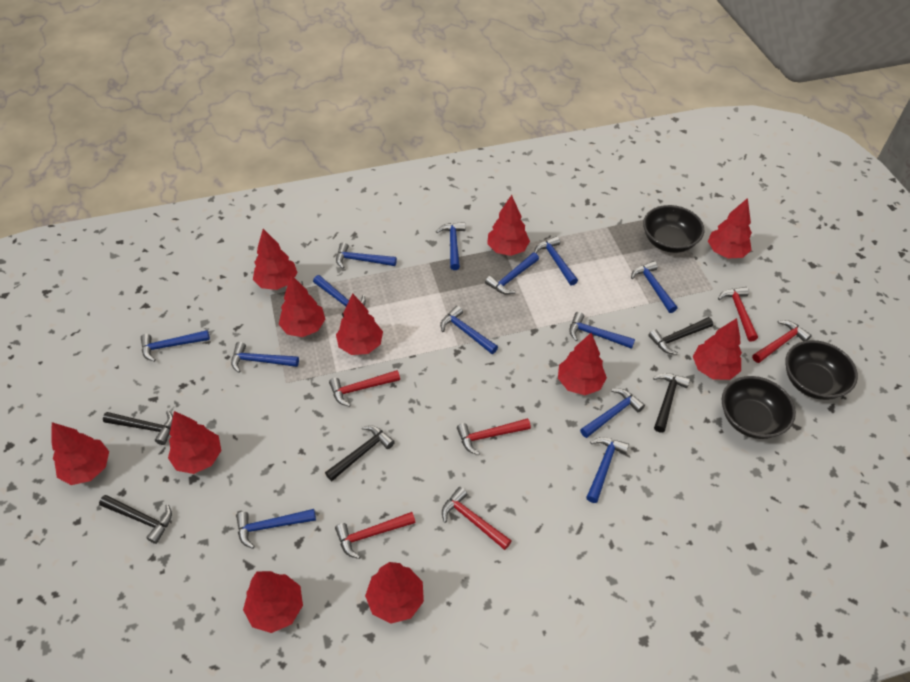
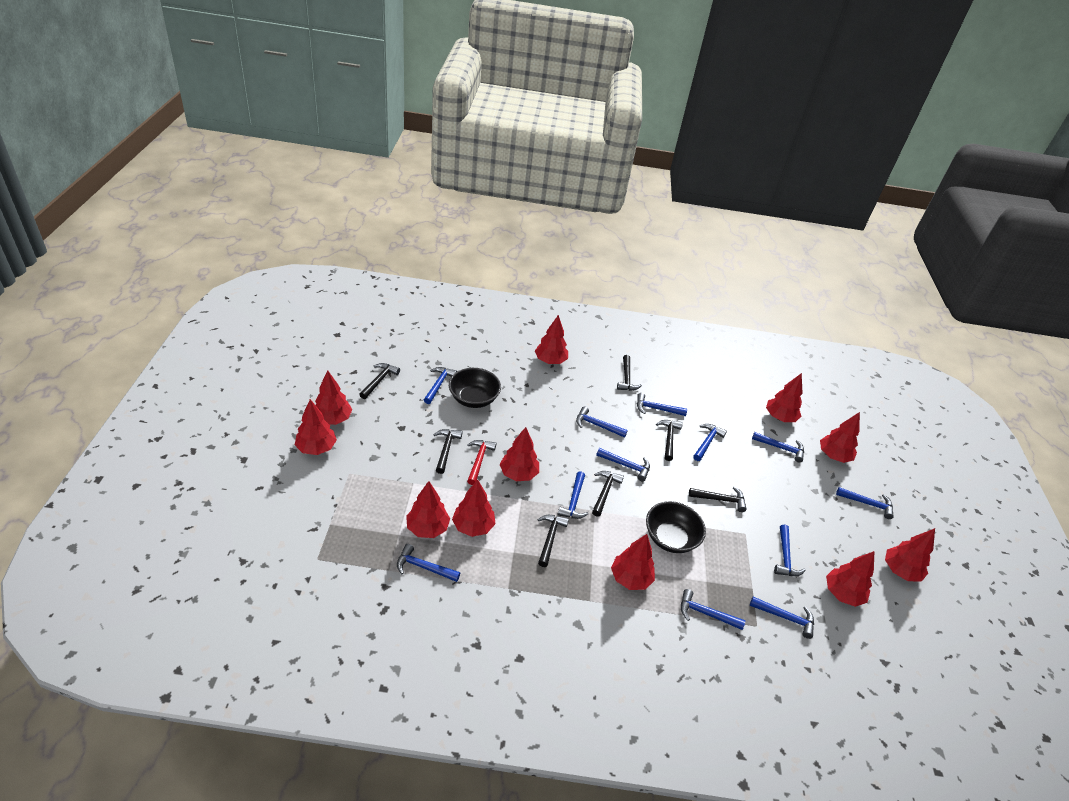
black bowl: 3 -> 2
black hammer: 5 -> 7
blue hammer: 13 -> 12
red hammer: 6 -> 1

